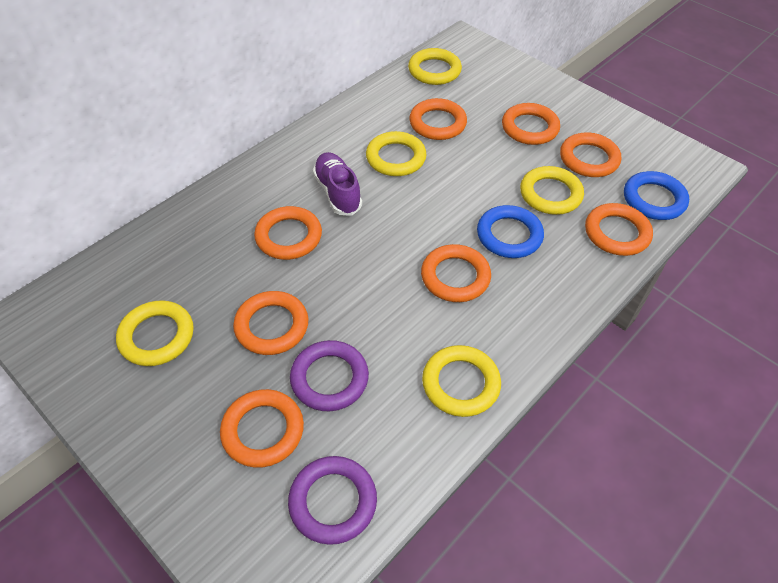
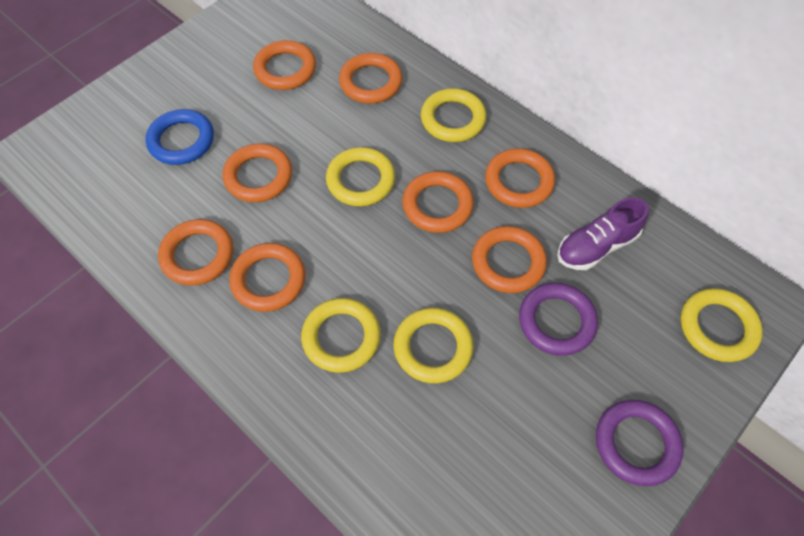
blue ring: 2 -> 1

